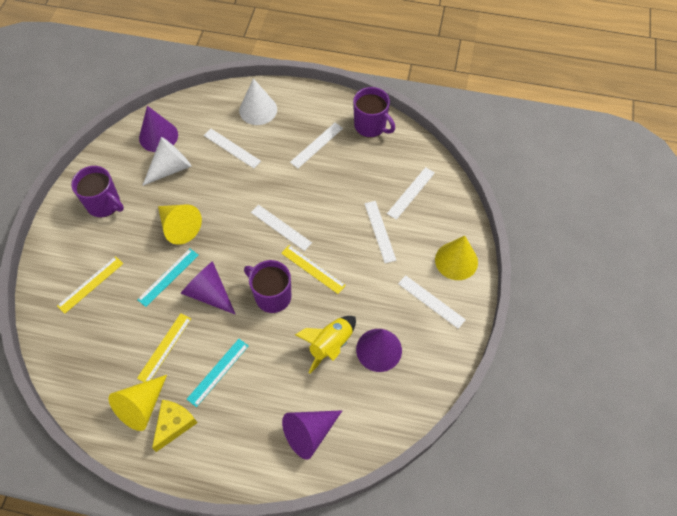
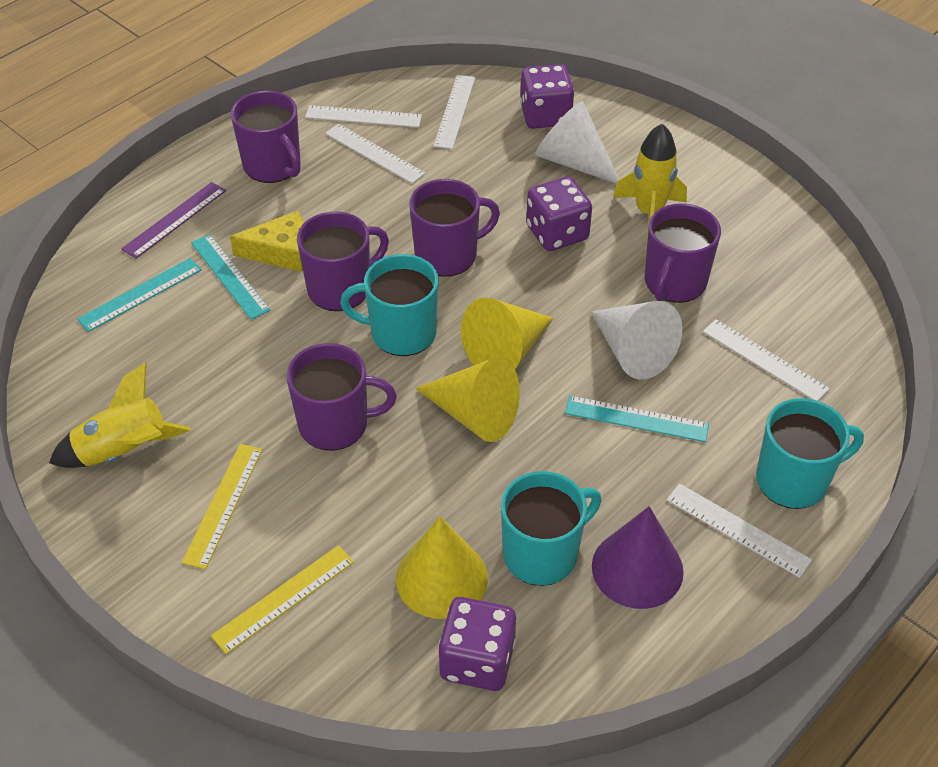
purple cone: 4 -> 1
purple dice: 0 -> 3
purple mug: 3 -> 5
purple ruler: 0 -> 1
turquoise mug: 0 -> 3
turquoise ruler: 2 -> 3
white ruler: 6 -> 5
yellow rocket: 1 -> 2
yellow ruler: 3 -> 2

